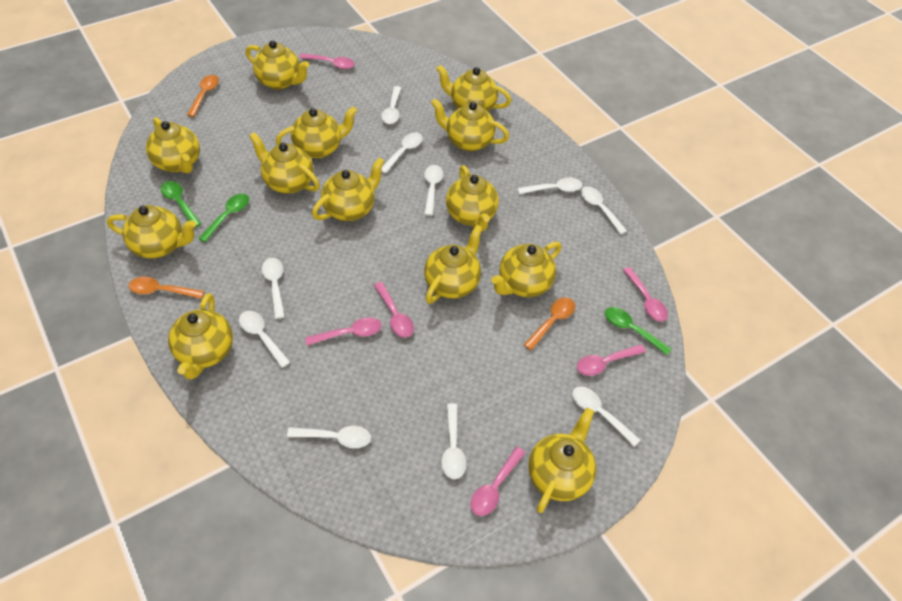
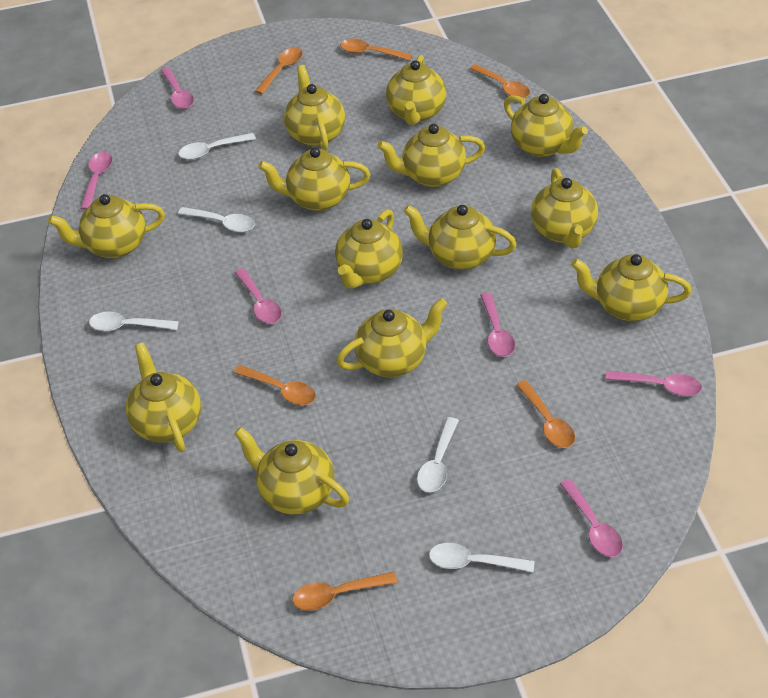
green spoon: 3 -> 0
orange spoon: 3 -> 6
white spoon: 10 -> 5

